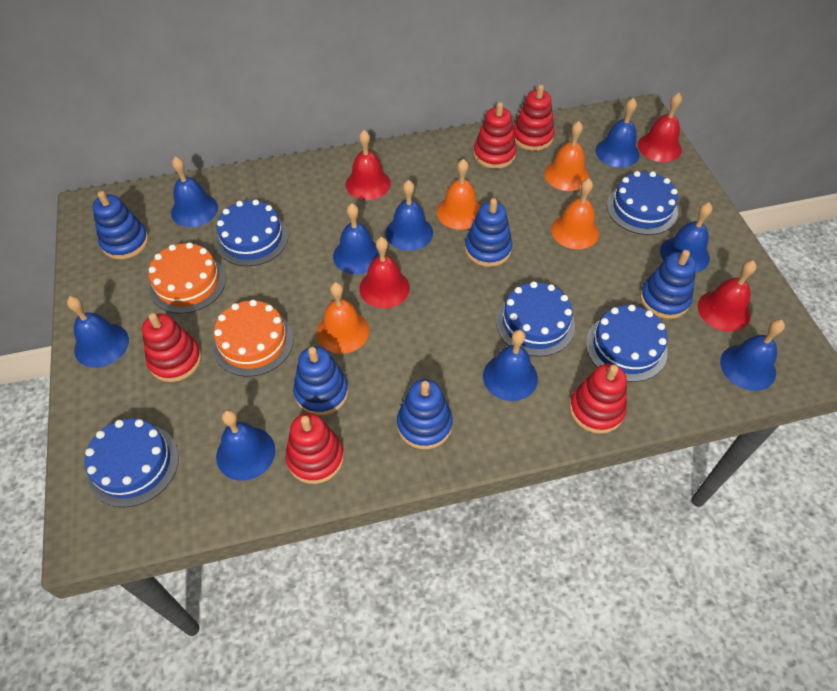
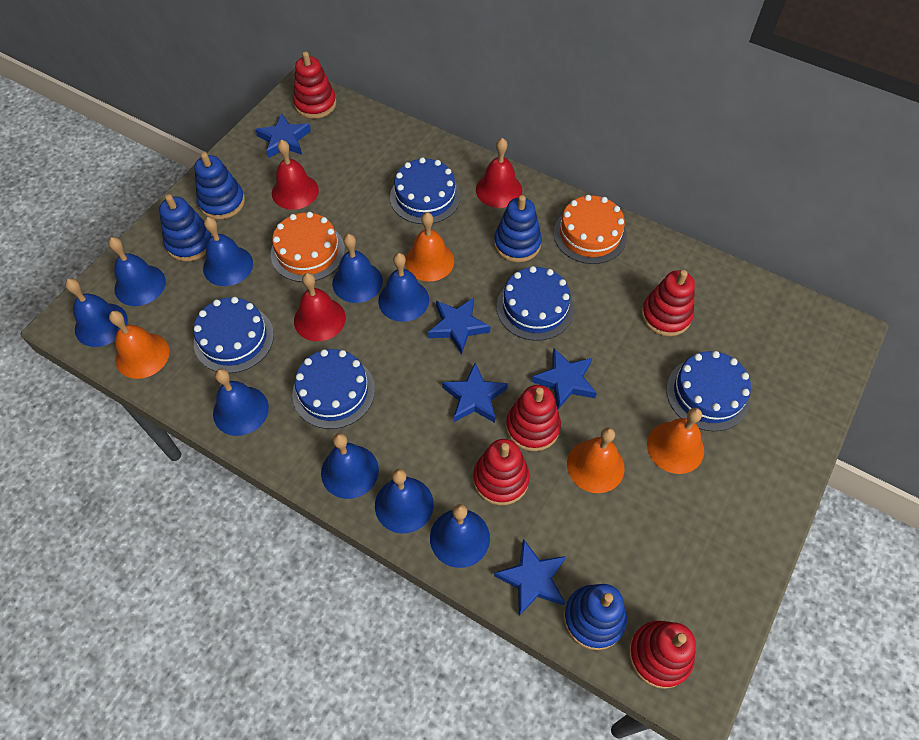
blue stacking toy: 5 -> 4
blue star: 0 -> 5
red bell: 4 -> 3

